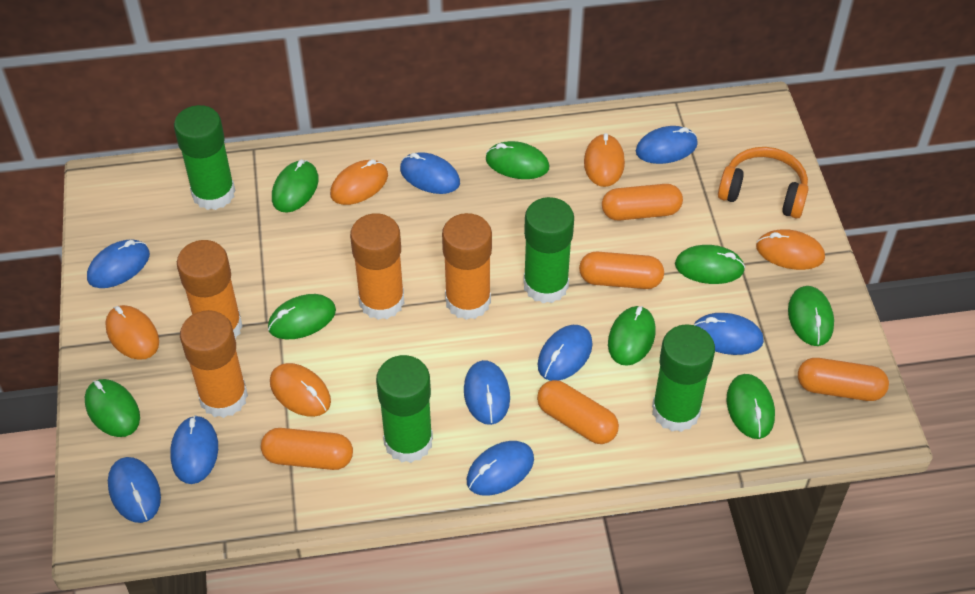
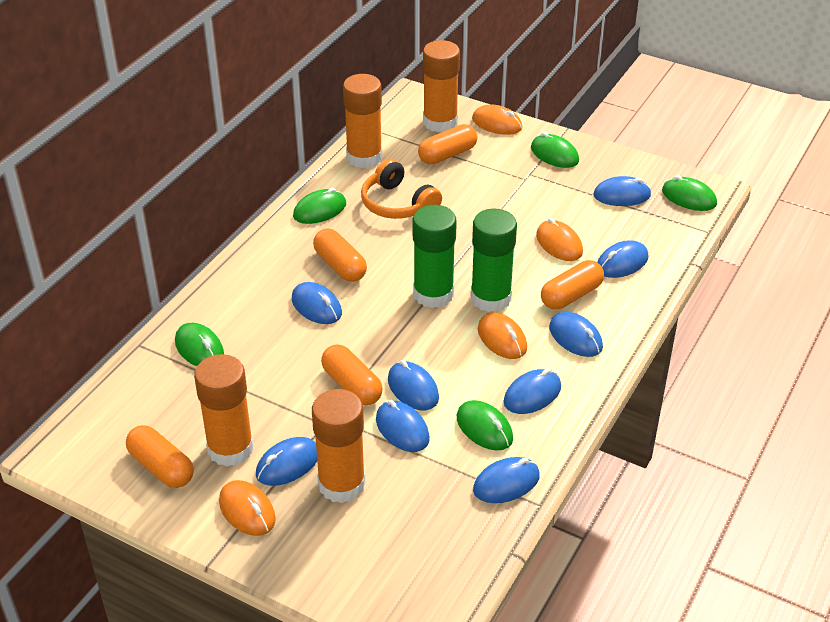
green glue stick: 4 -> 2
green mouse: 8 -> 5
orange mouse: 5 -> 4

